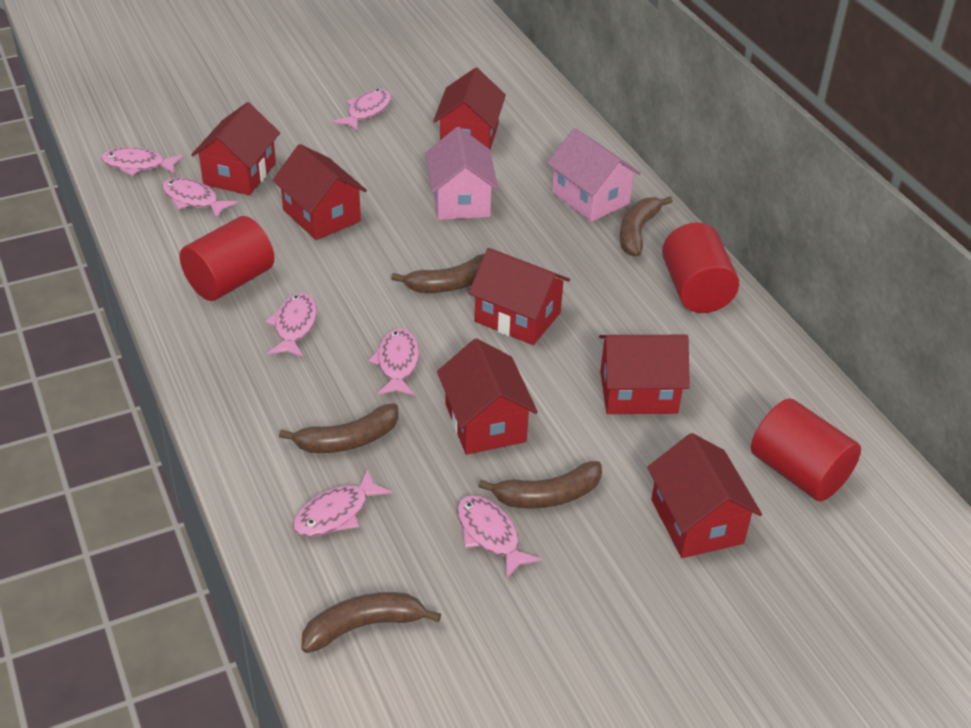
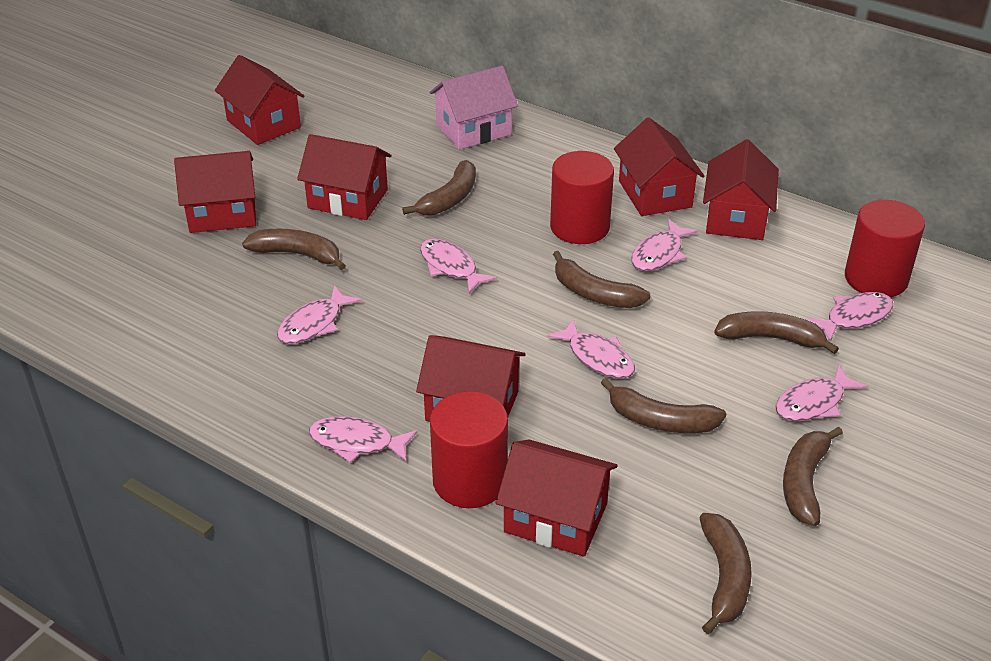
brown banana: 5 -> 7
pink house: 2 -> 1

